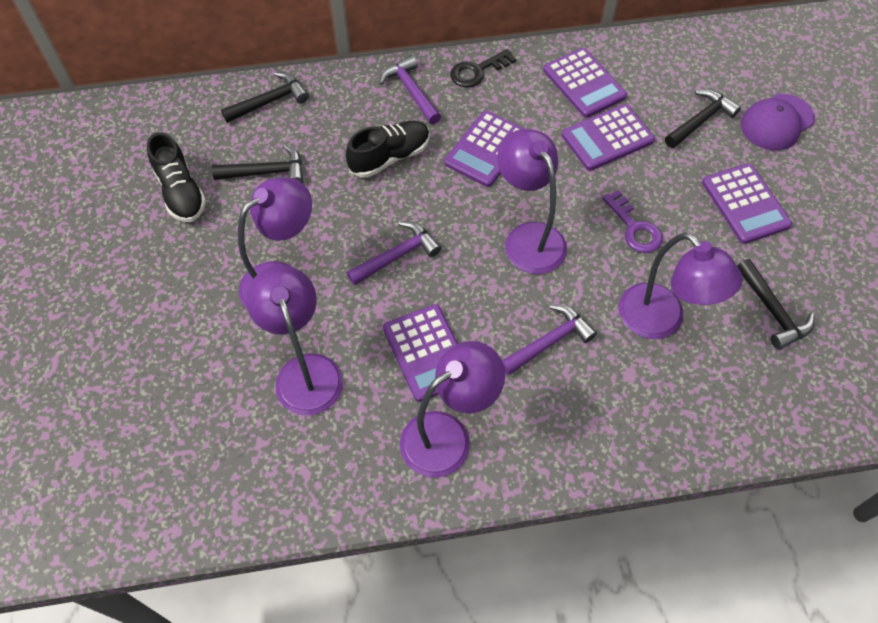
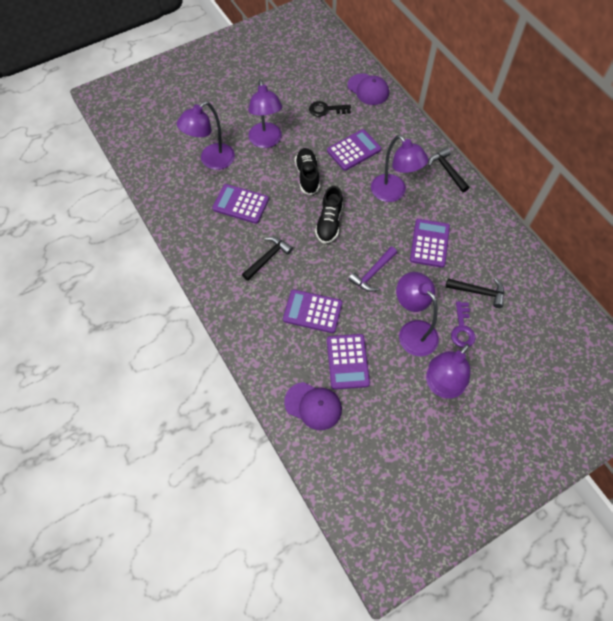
black hammer: 4 -> 3
purple cap: 1 -> 2
purple hammer: 3 -> 1

